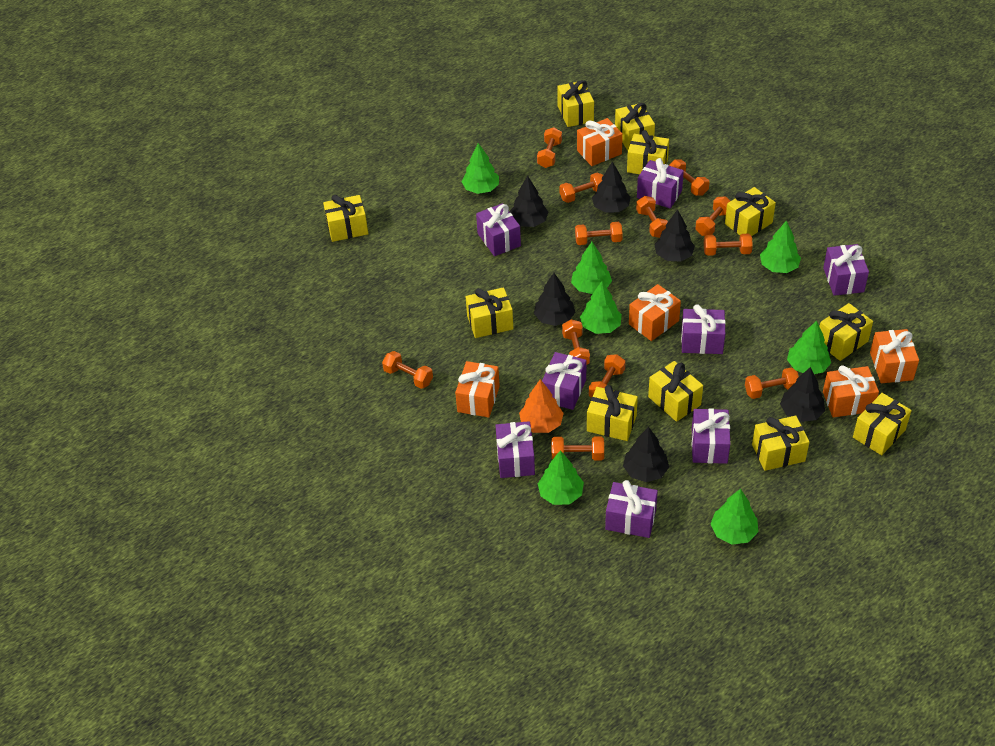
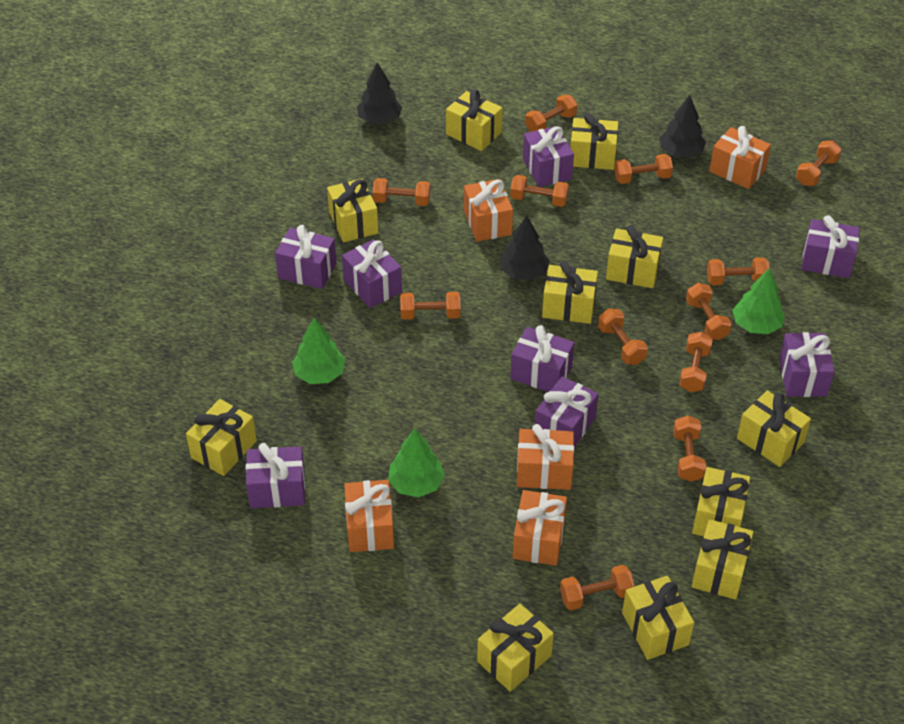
black tree: 6 -> 3
green tree: 7 -> 3
orange tree: 1 -> 0

